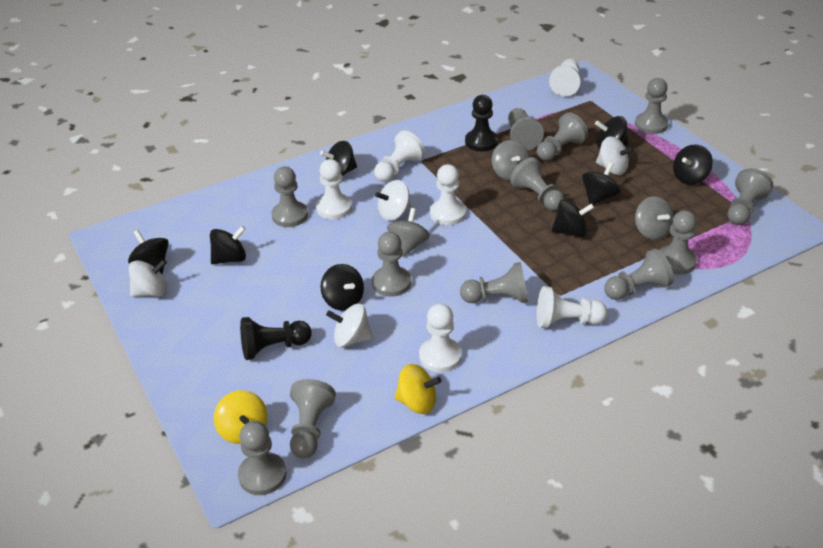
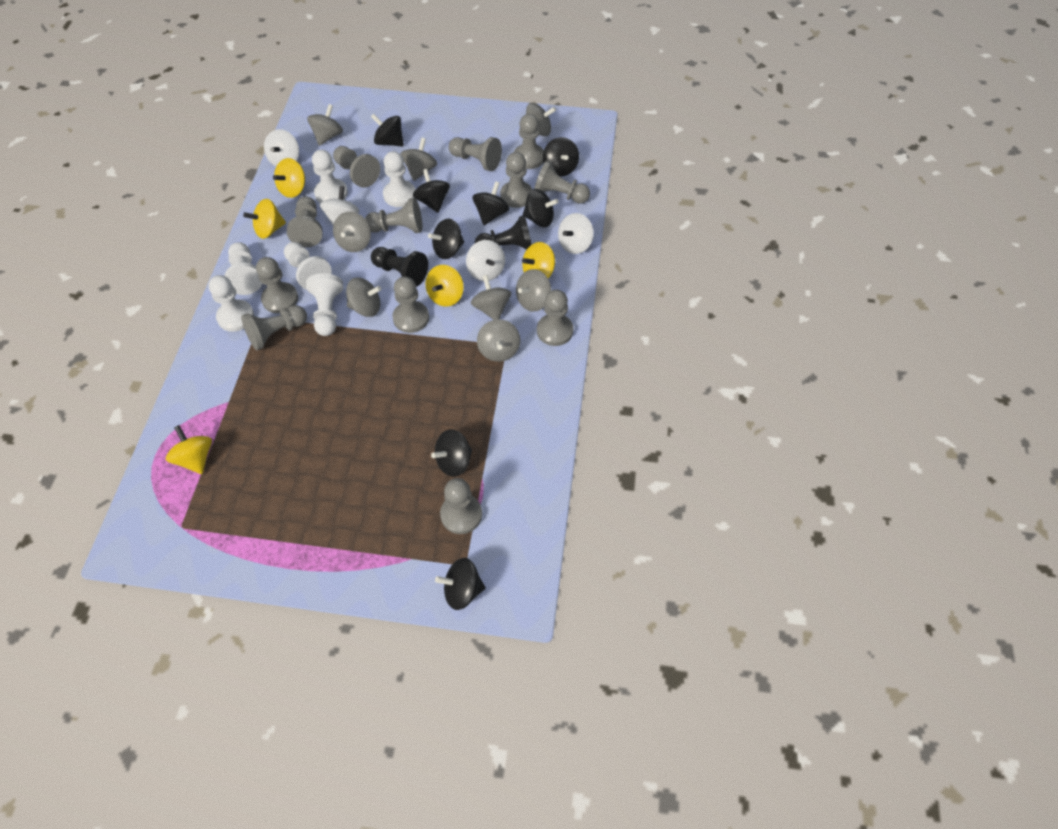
grey spinning top: 3 -> 8
yellow spinning top: 2 -> 5

